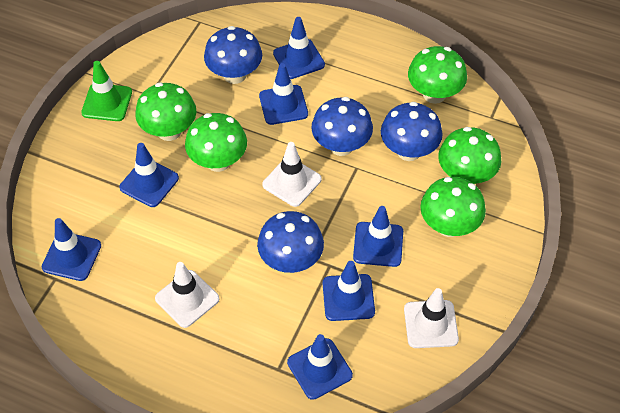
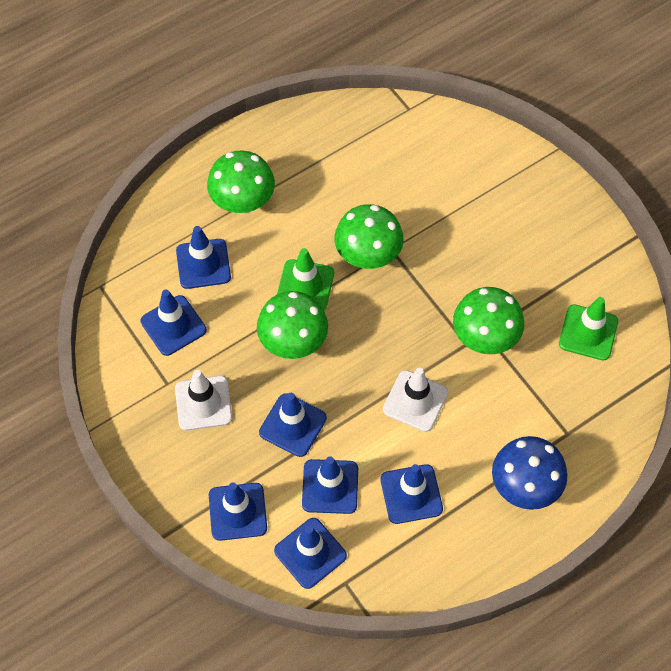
blue mushroom: 4 -> 1
green mushroom: 5 -> 4
green traffic cone: 1 -> 2
white traffic cone: 3 -> 2

